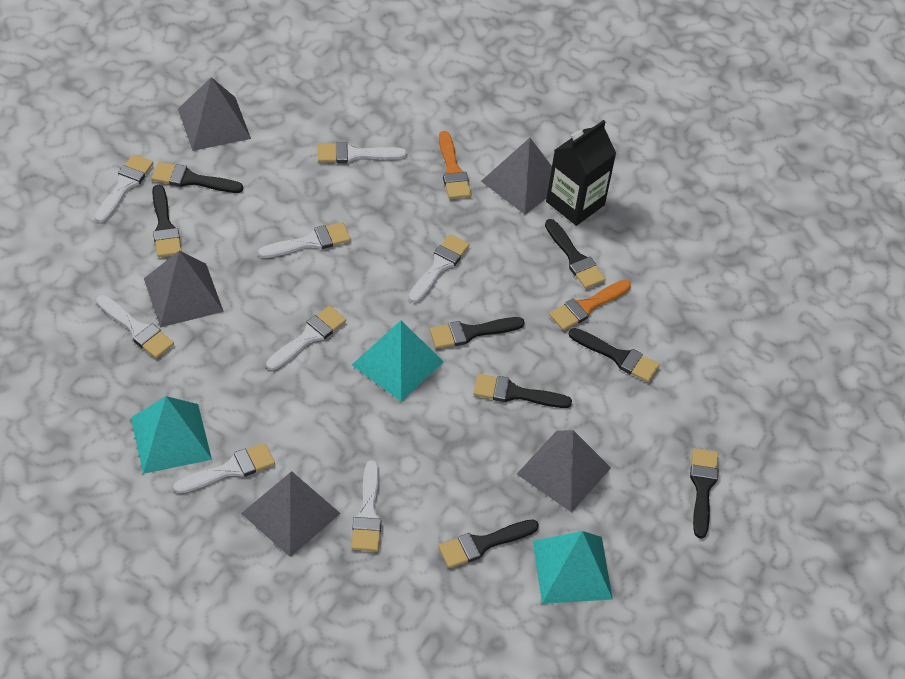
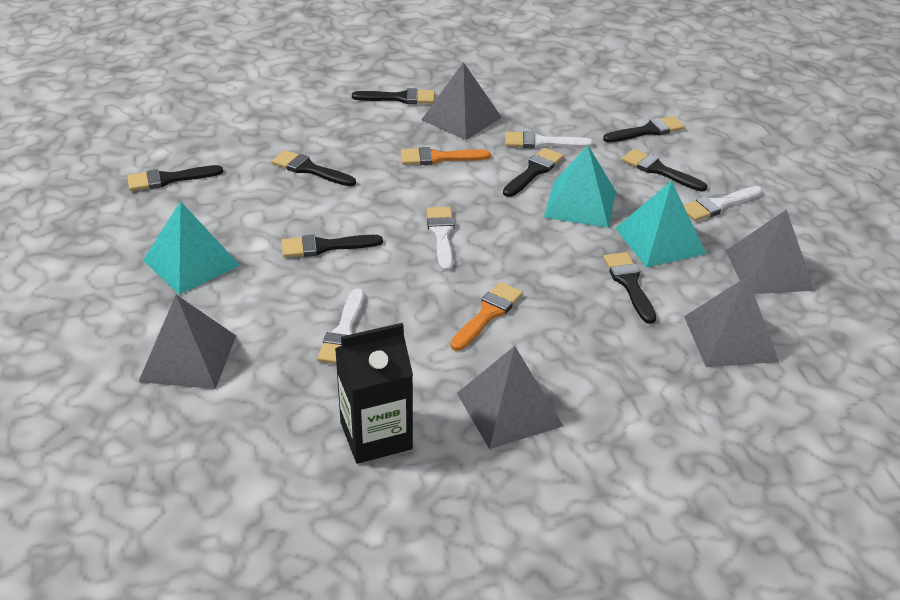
white brush: 8 -> 4

